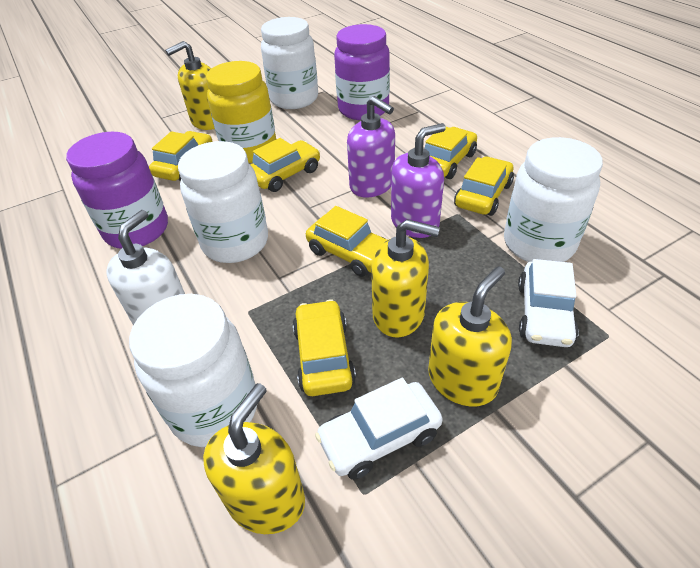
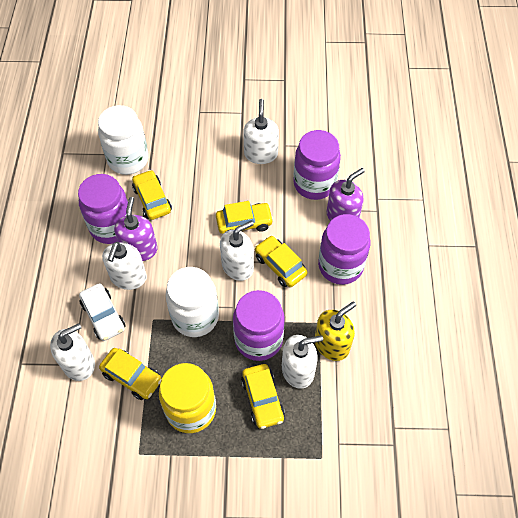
purple jar: 2 -> 4
white car: 2 -> 1
white jar: 4 -> 2
white soap dispenser: 1 -> 5
yellow car: 6 -> 5
yellow soap dispenser: 4 -> 1

